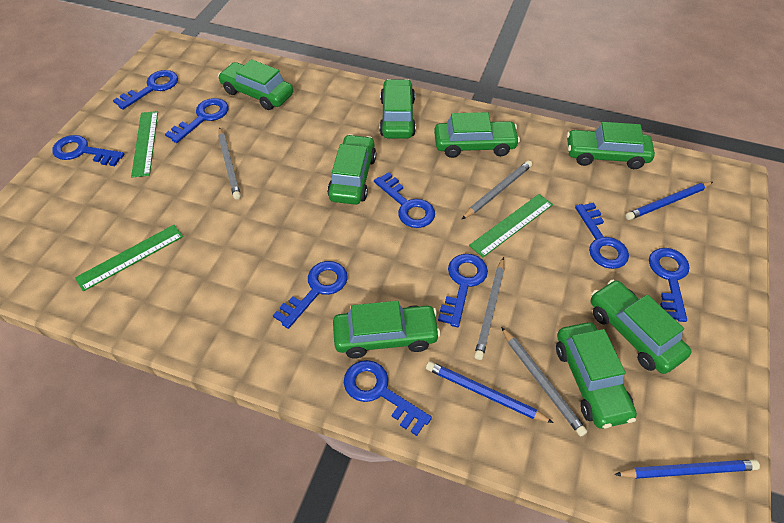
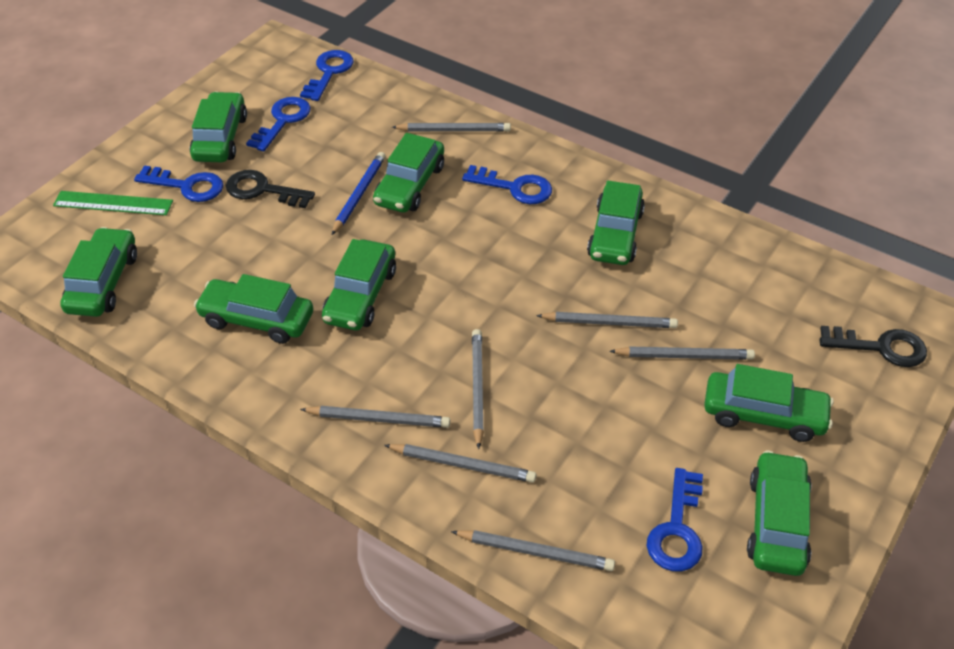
black key: 0 -> 2
blue key: 9 -> 5
blue pencil: 3 -> 1
green ruler: 3 -> 1
grey pencil: 4 -> 7

